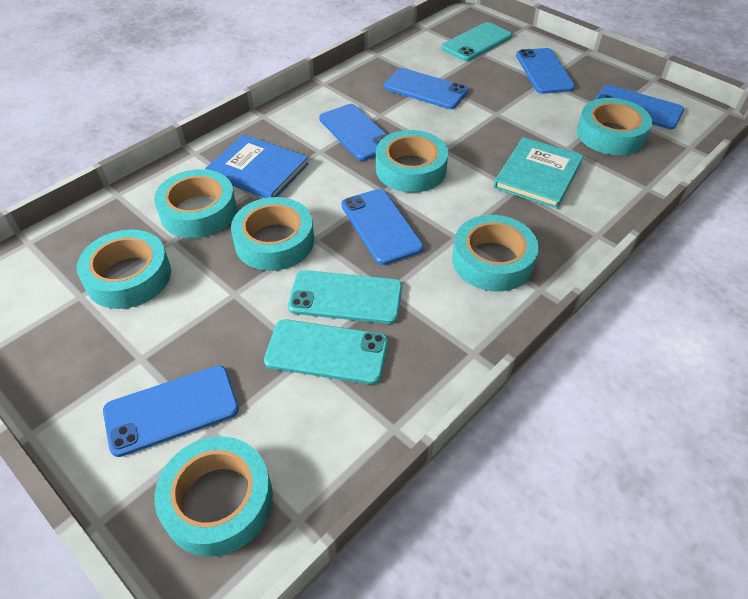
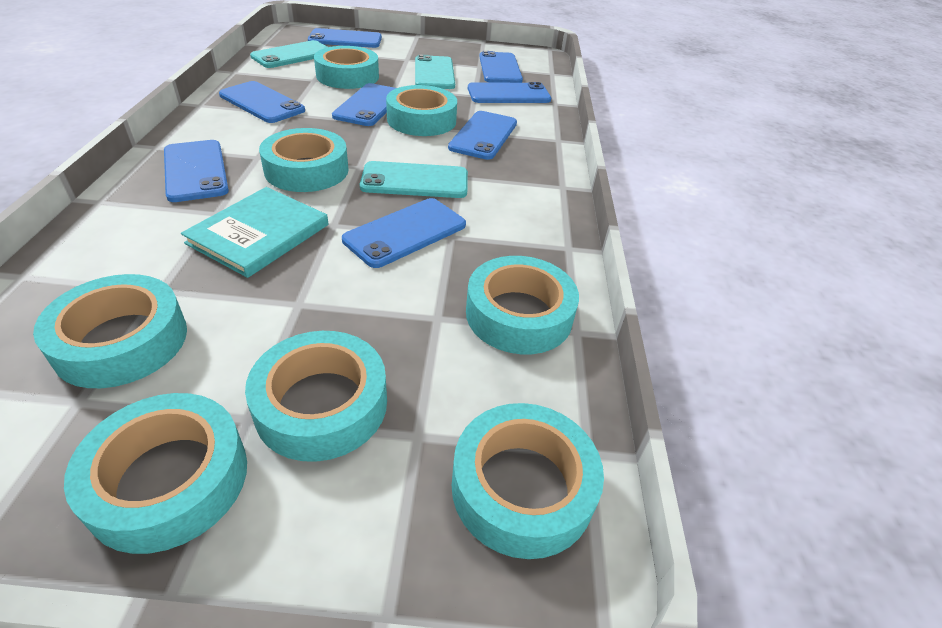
blue book: 1 -> 0
blue phone: 6 -> 8
turquoise tape: 7 -> 8

